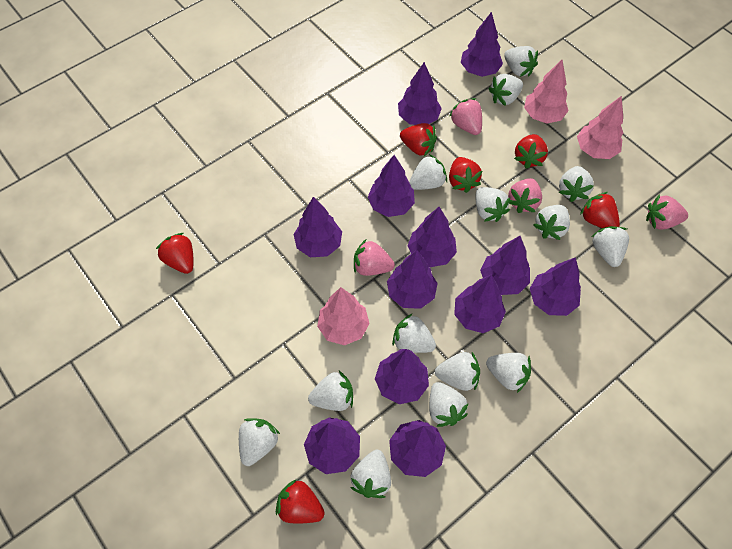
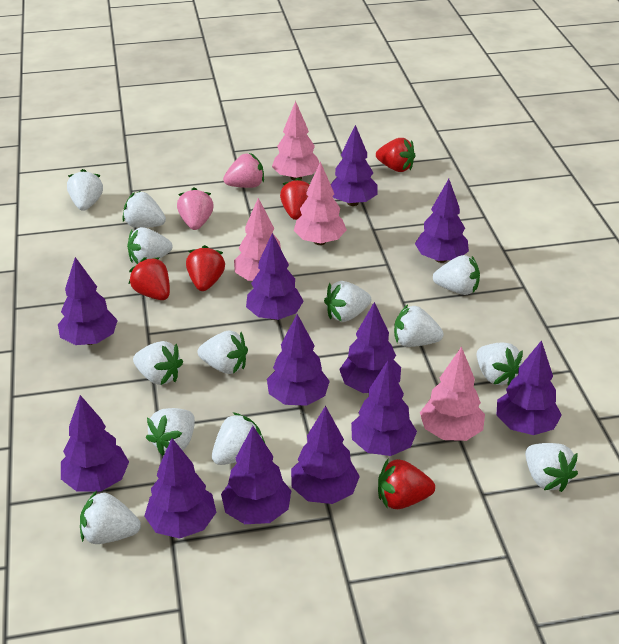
pink strawberry: 4 -> 2
pink tree: 3 -> 4
red strawberry: 6 -> 5
white strawberry: 14 -> 13

